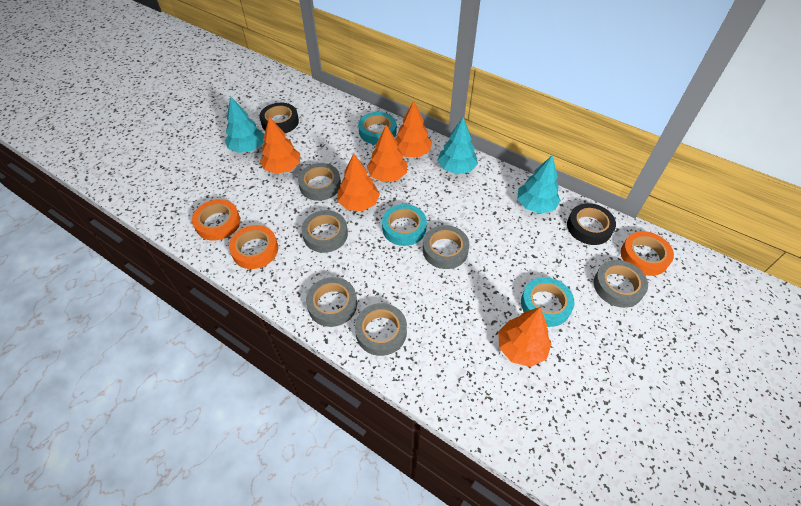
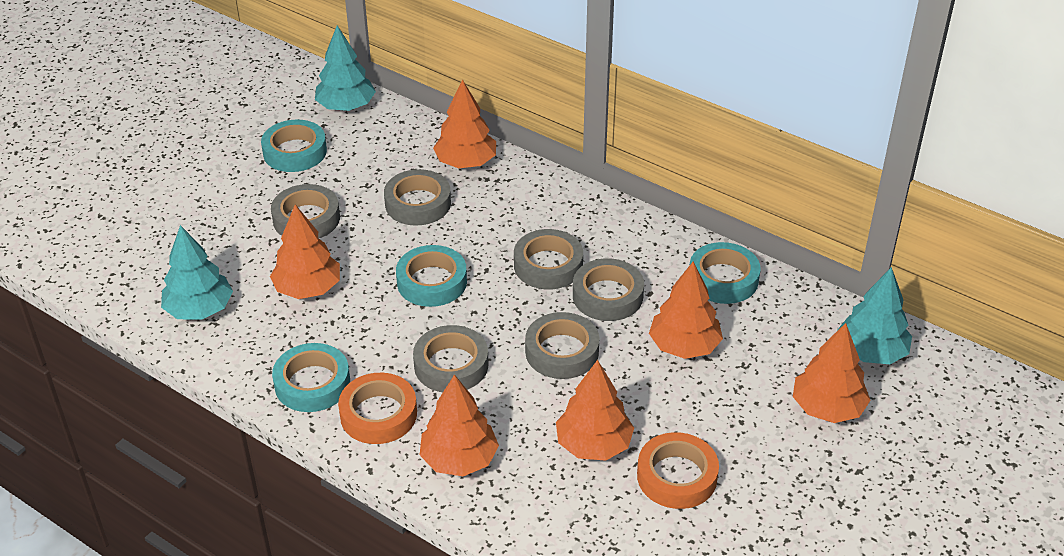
black tape: 2 -> 0
orange tape: 3 -> 2
orange tree: 5 -> 6
turquoise tape: 3 -> 4

